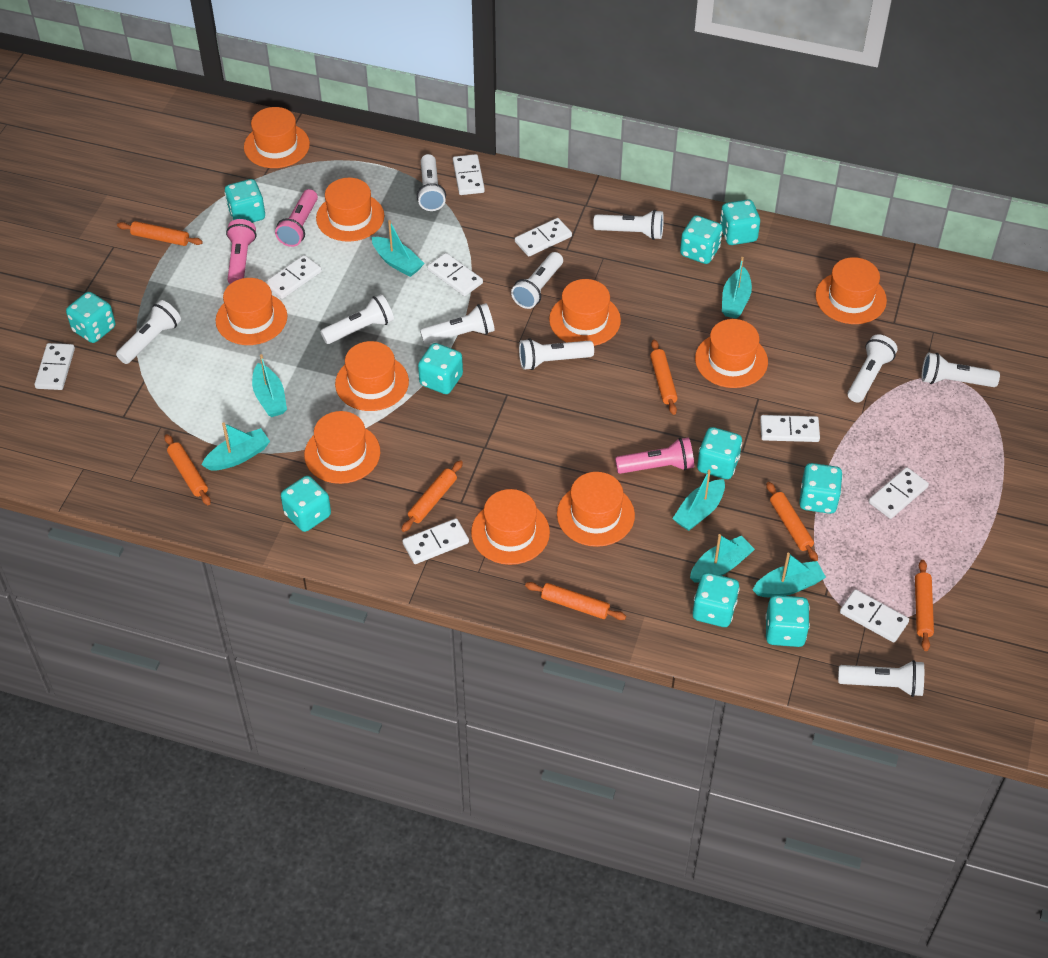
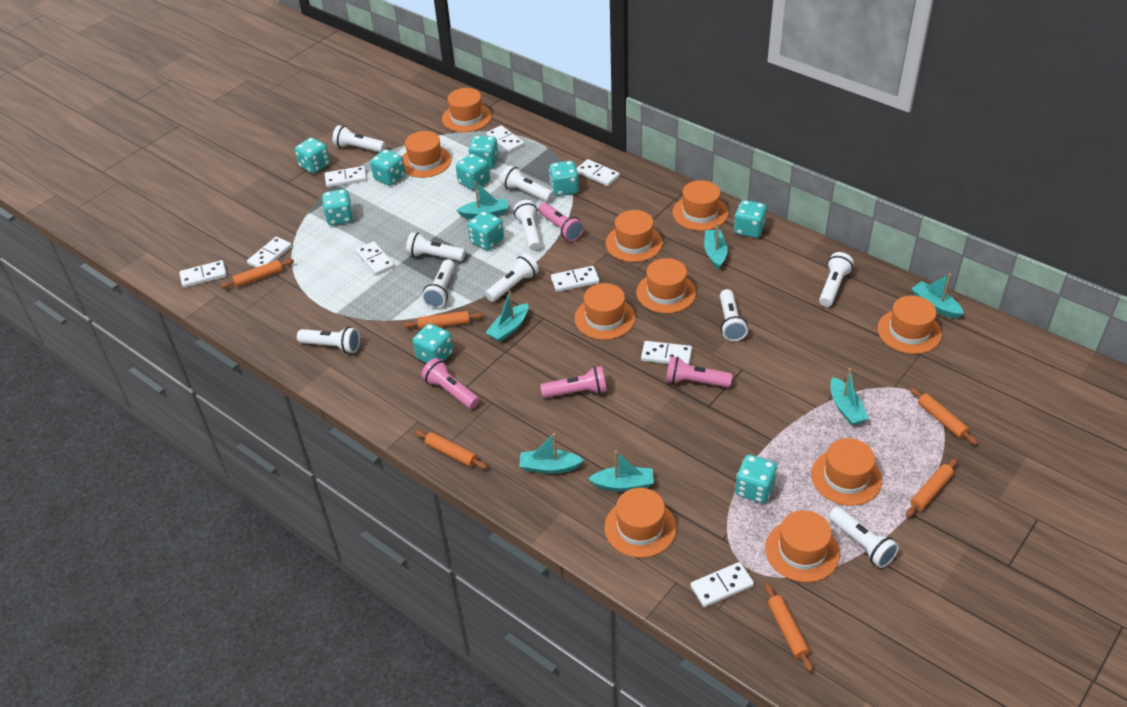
orange rolling pin: 7 -> 6
pink flashlight: 3 -> 4

